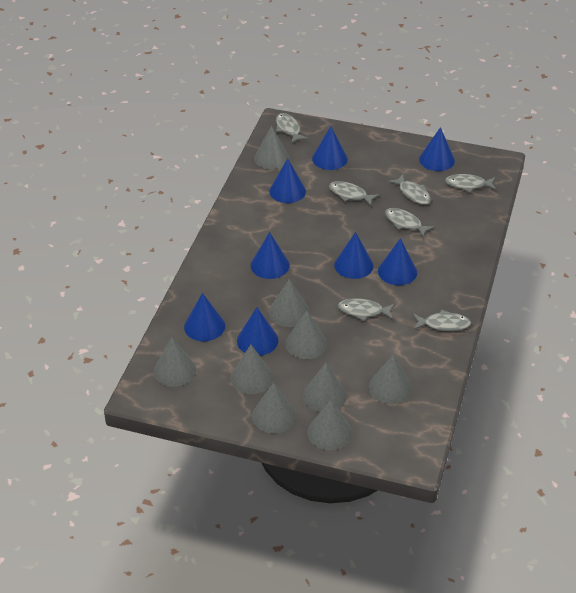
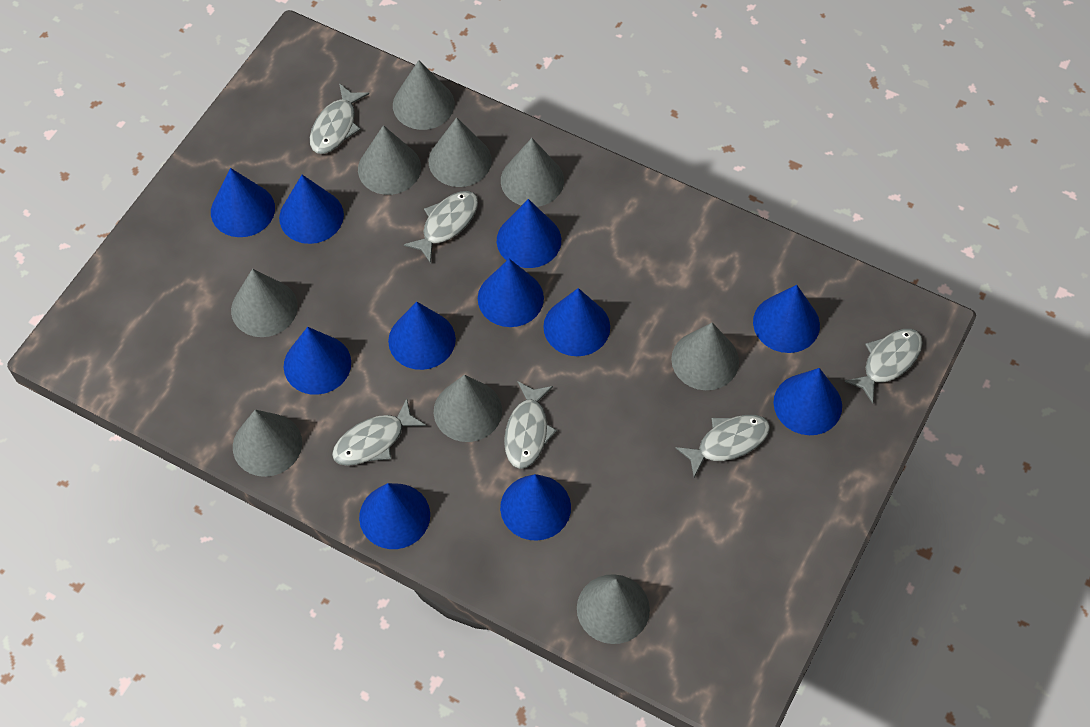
blue cone: 8 -> 11
grey fish: 7 -> 6

